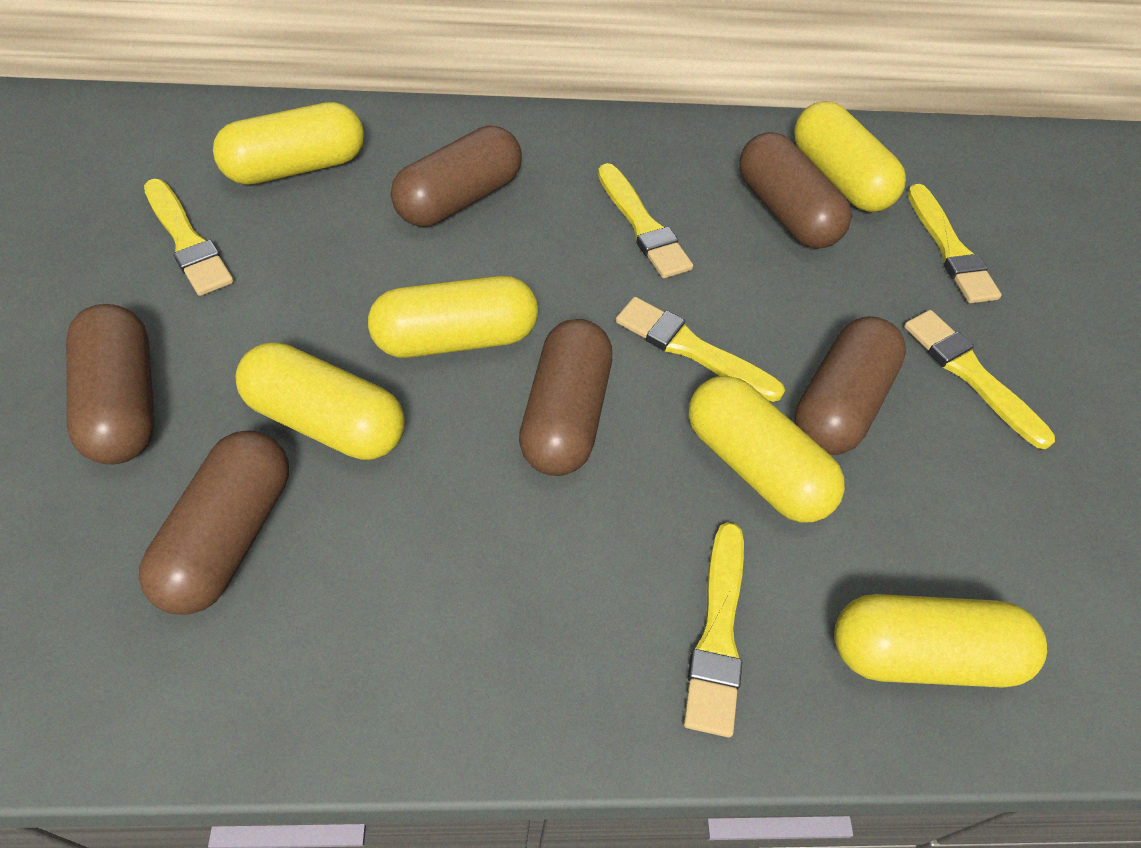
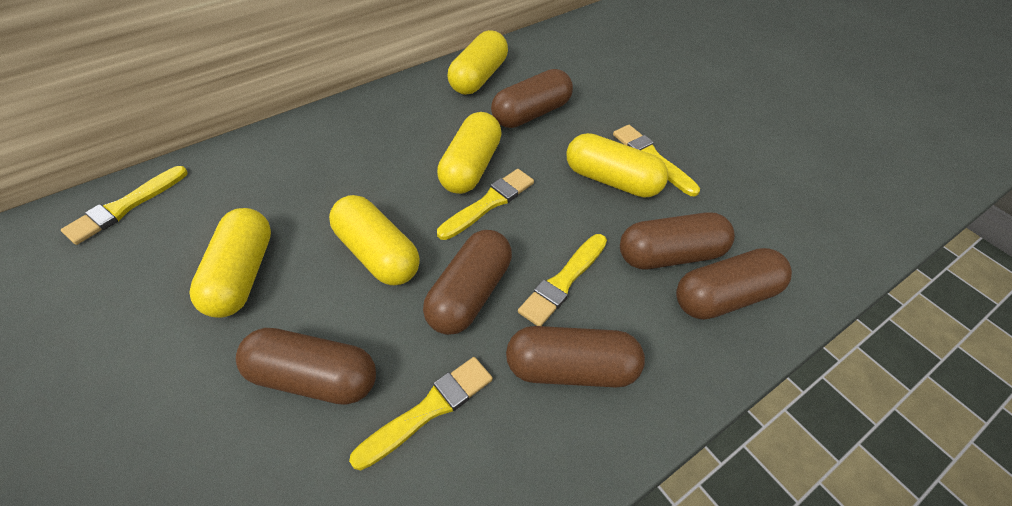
yellow brush: 6 -> 5
yellow capsule: 6 -> 5

